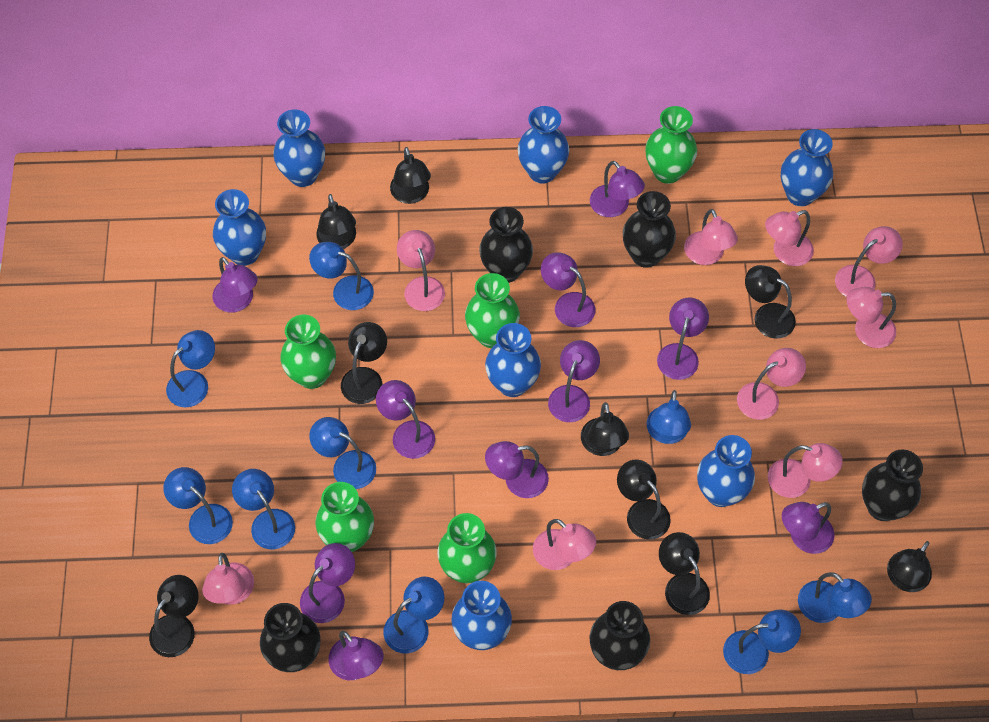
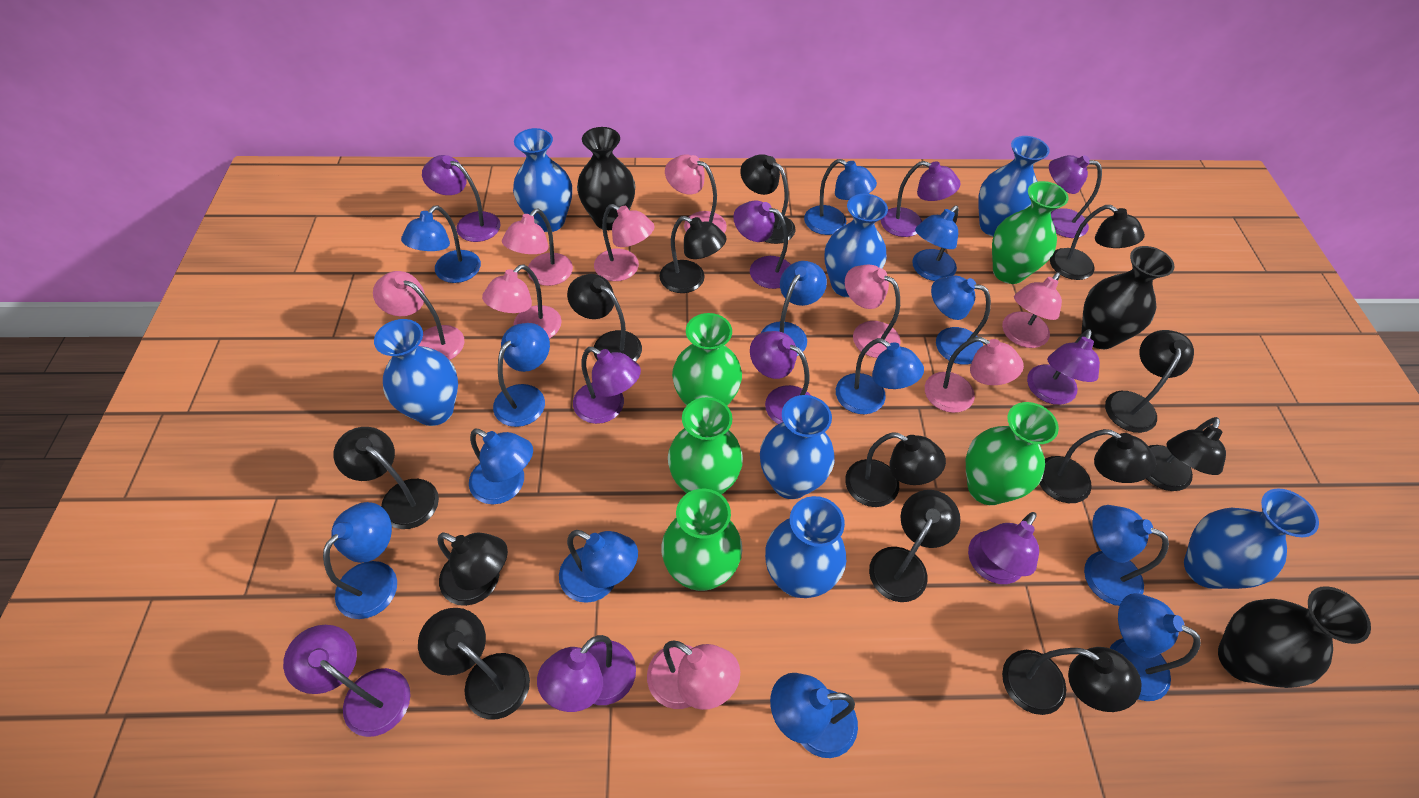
black lamp: 9 -> 13
black vase: 5 -> 3
blue lamp: 9 -> 13

